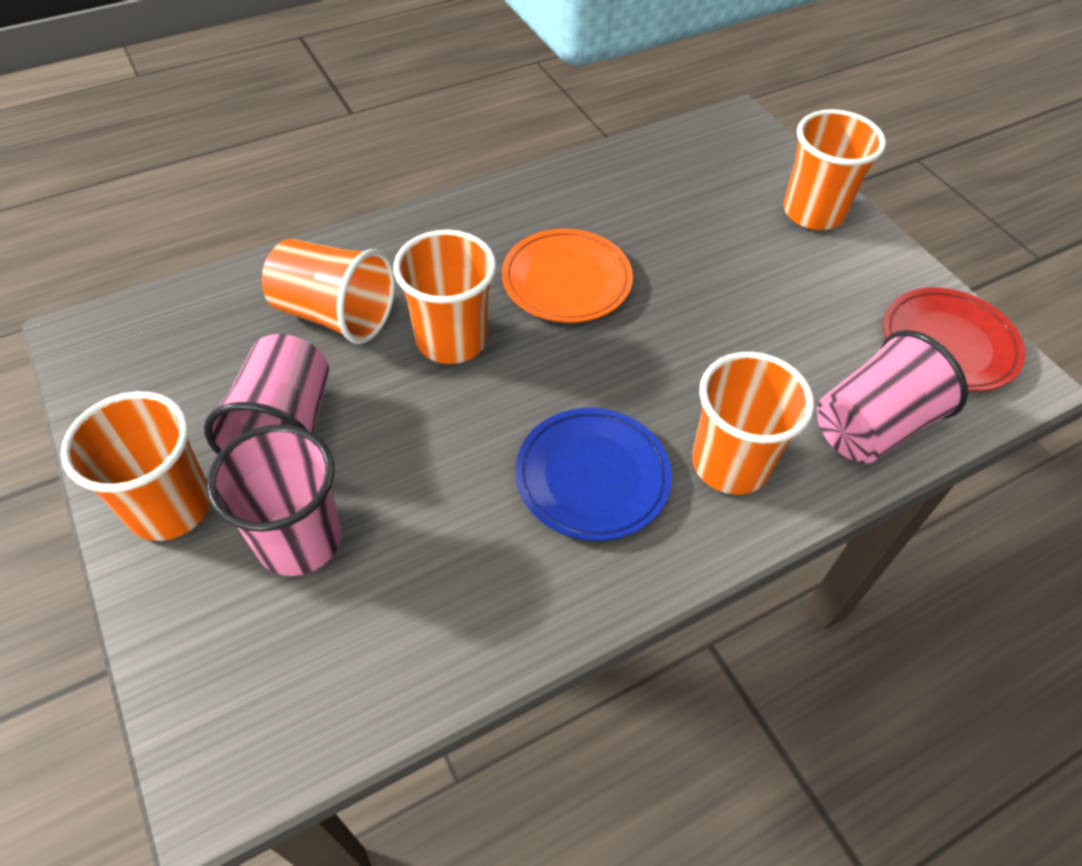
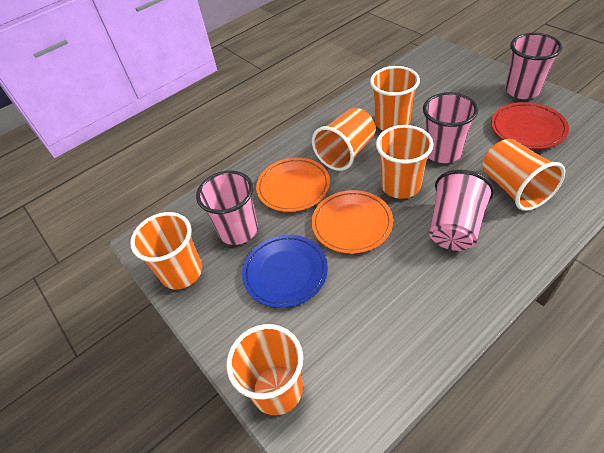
orange cup: 5 -> 6
orange plate: 1 -> 2
pink cup: 3 -> 4

